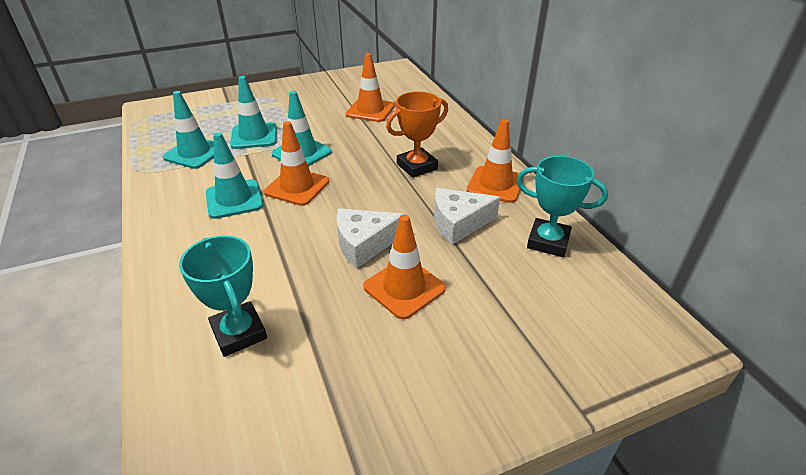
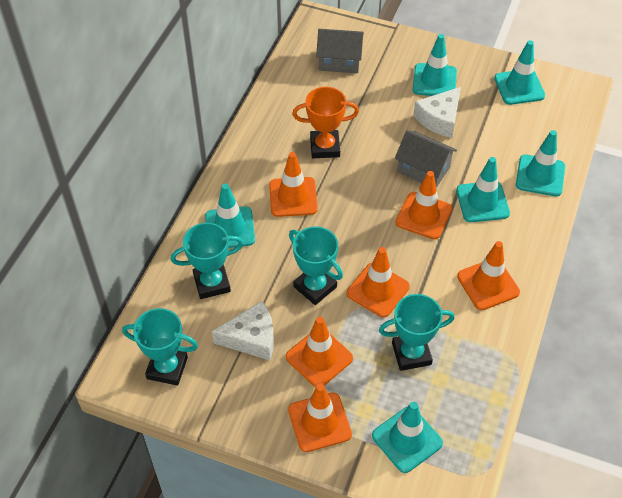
grey house: 0 -> 2
orange traffic cone: 4 -> 6
turquoise traffic cone: 4 -> 6
turquoise trophy: 2 -> 4

